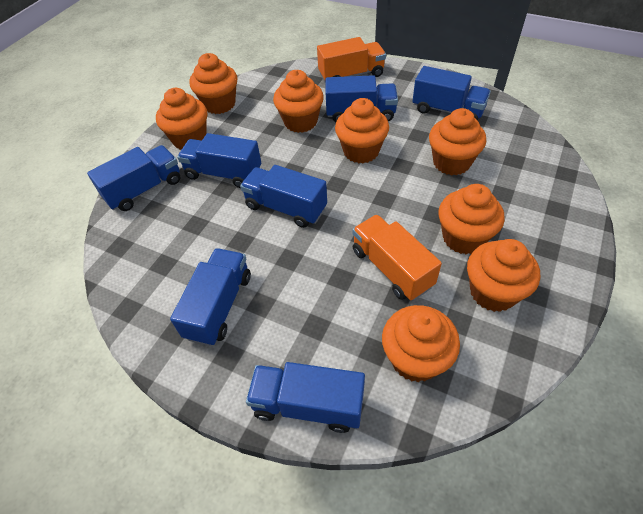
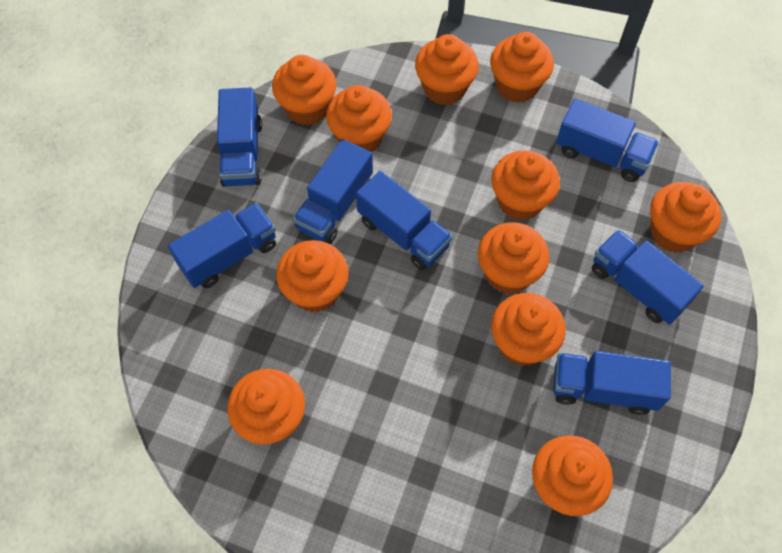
orange cupcake: 8 -> 11
orange truck: 2 -> 0

